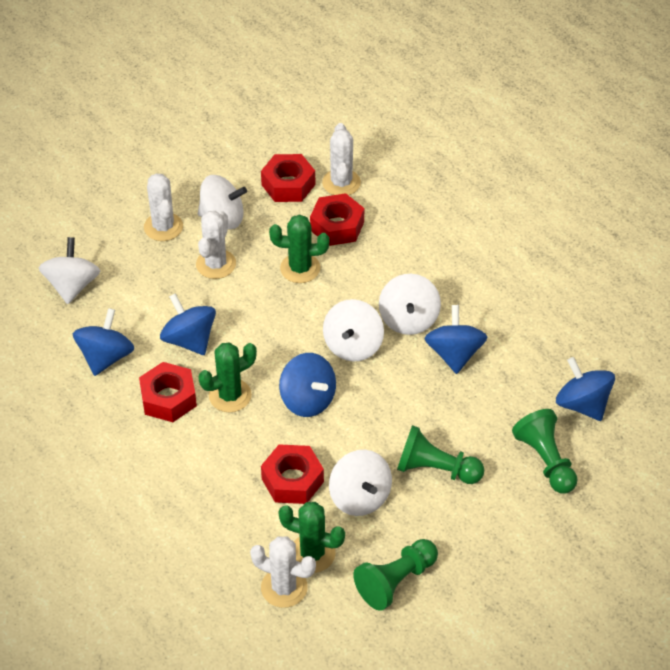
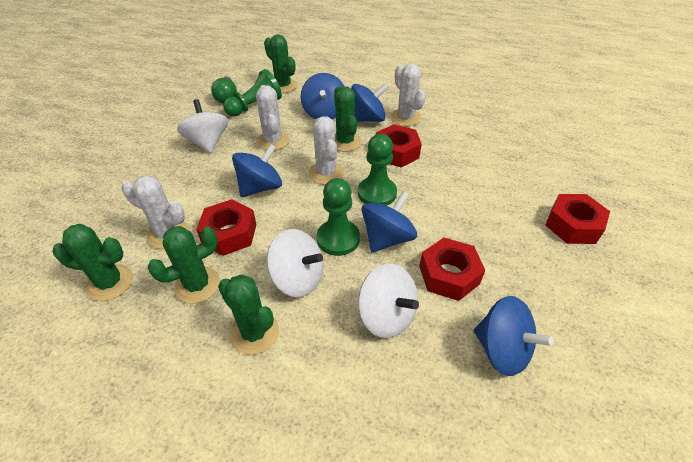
green cactus: 3 -> 5
green light bulb: 0 -> 1
white spinning top: 5 -> 3

